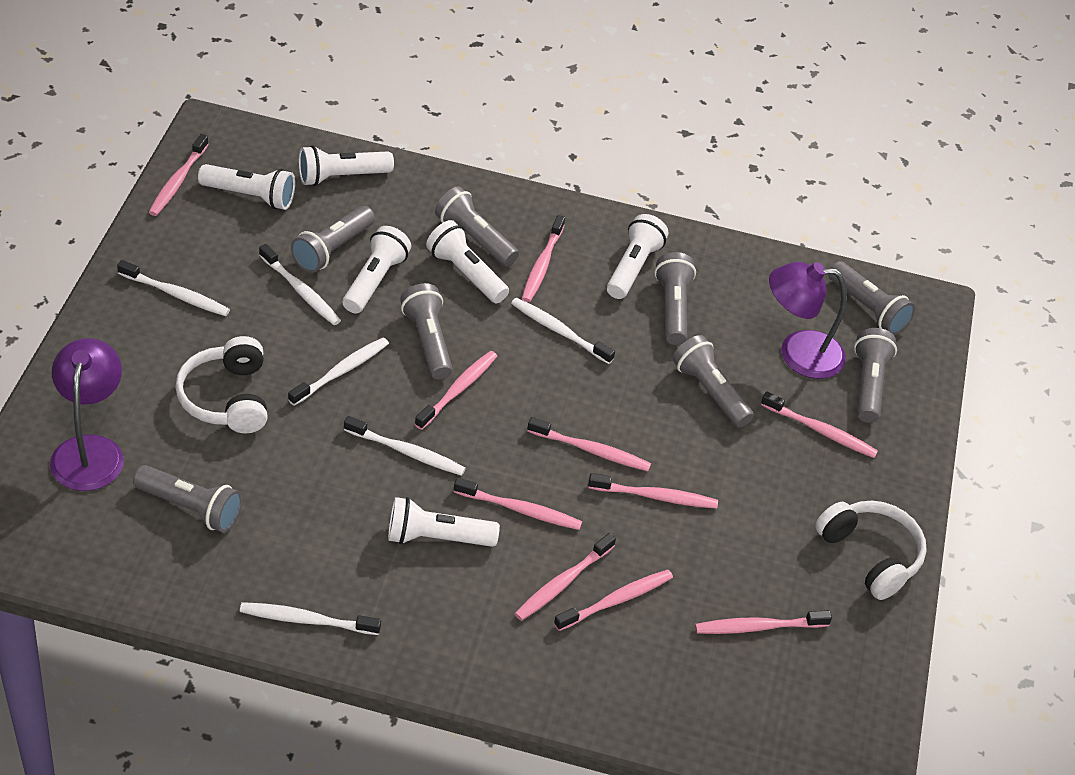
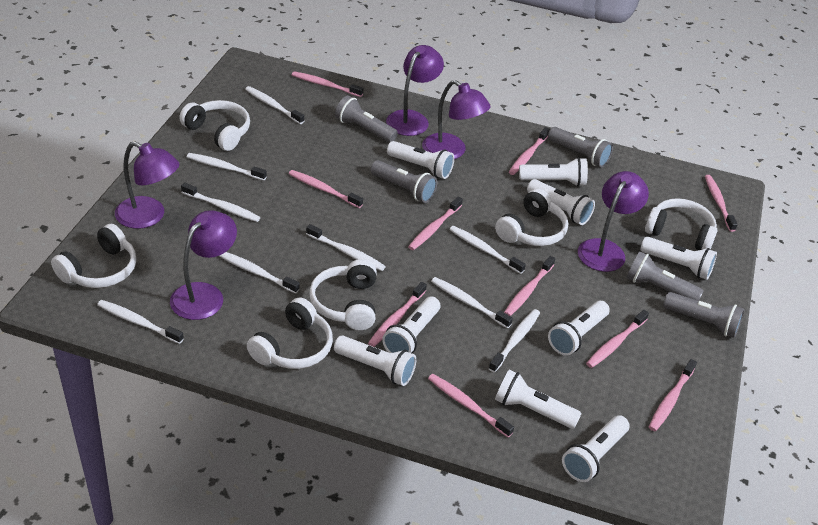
grey flashlight: 8 -> 5
purple lamp: 2 -> 5
white flashlight: 6 -> 9
white headphones: 2 -> 6
white toothbrush: 6 -> 9

